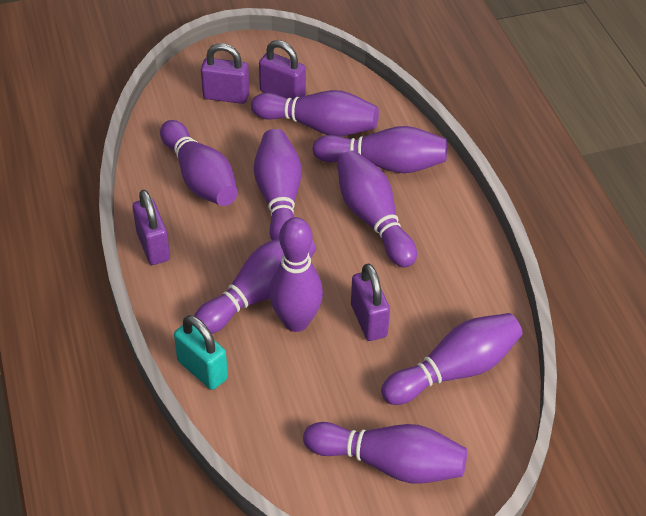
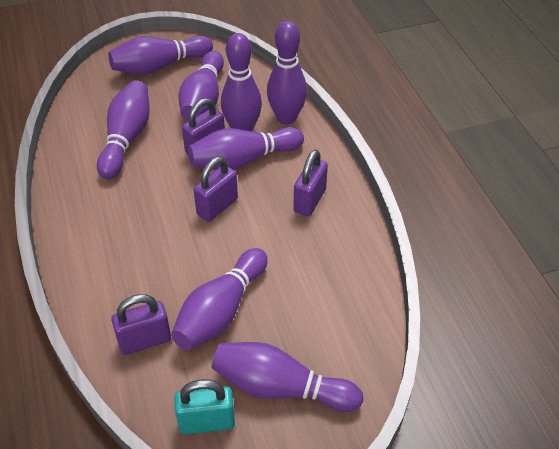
purple bowling pin: 9 -> 8

